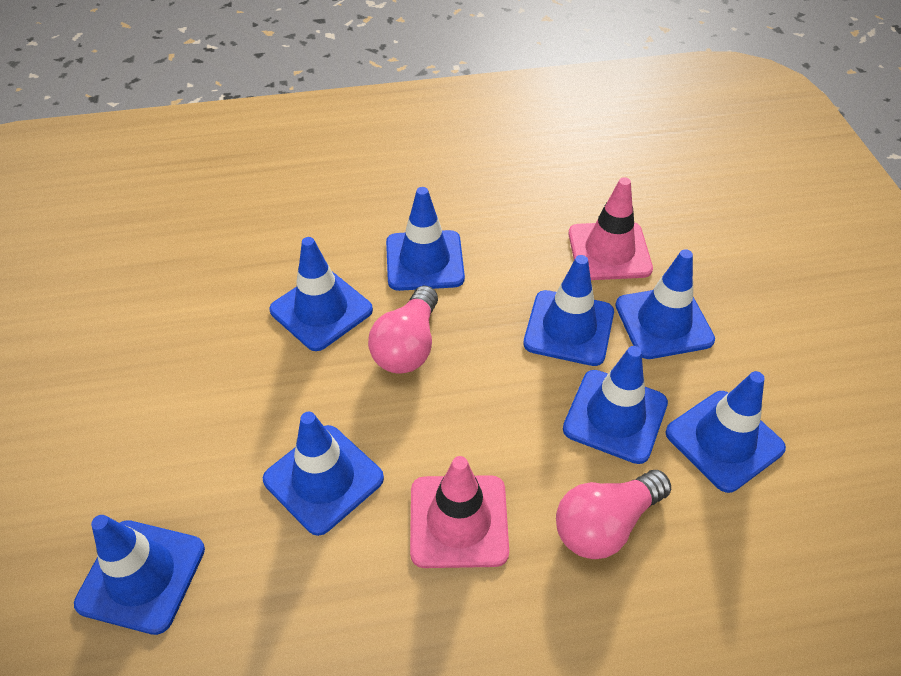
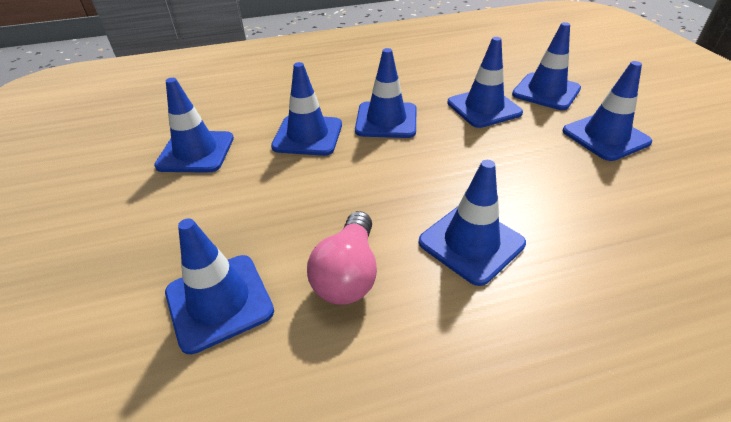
pink light bulb: 2 -> 1
pink traffic cone: 2 -> 0

